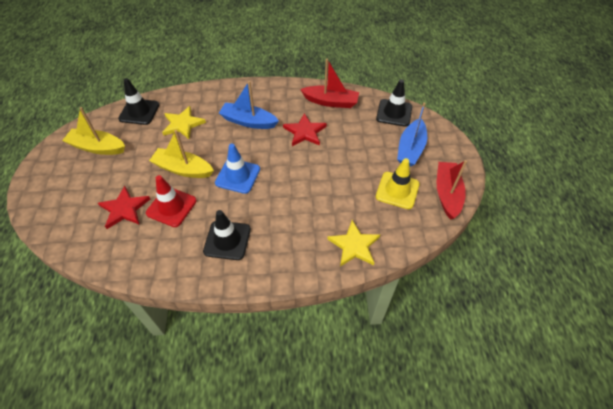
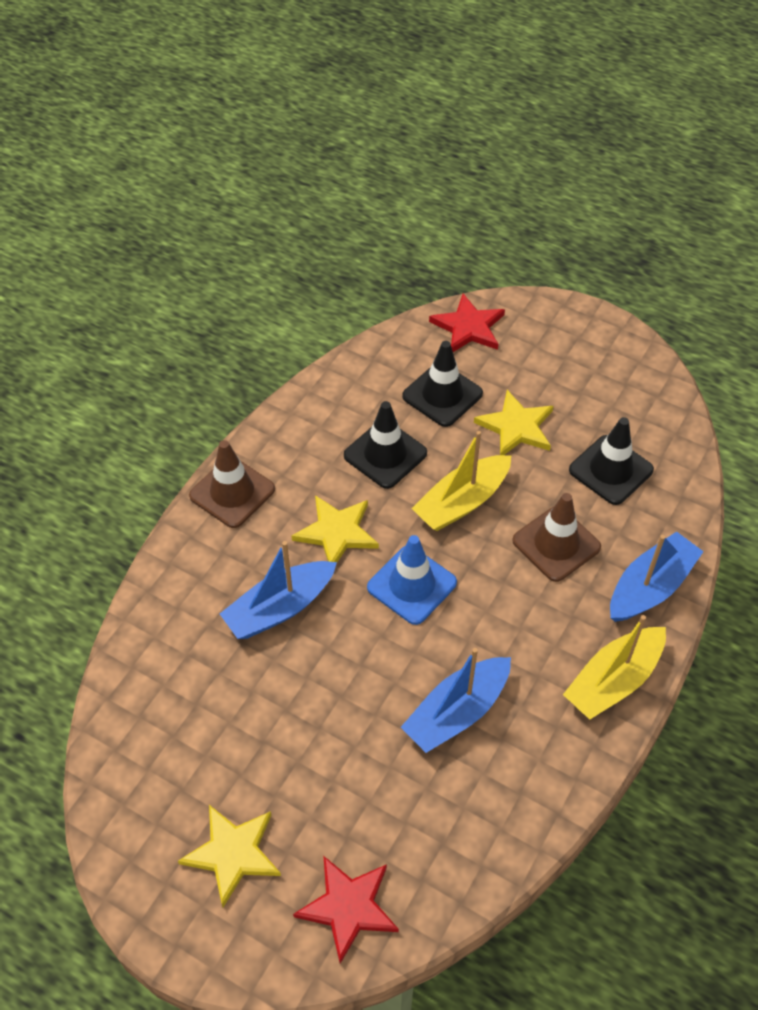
blue boat: 2 -> 3
brown traffic cone: 0 -> 2
red boat: 2 -> 0
red traffic cone: 1 -> 0
yellow star: 2 -> 3
yellow traffic cone: 1 -> 0

